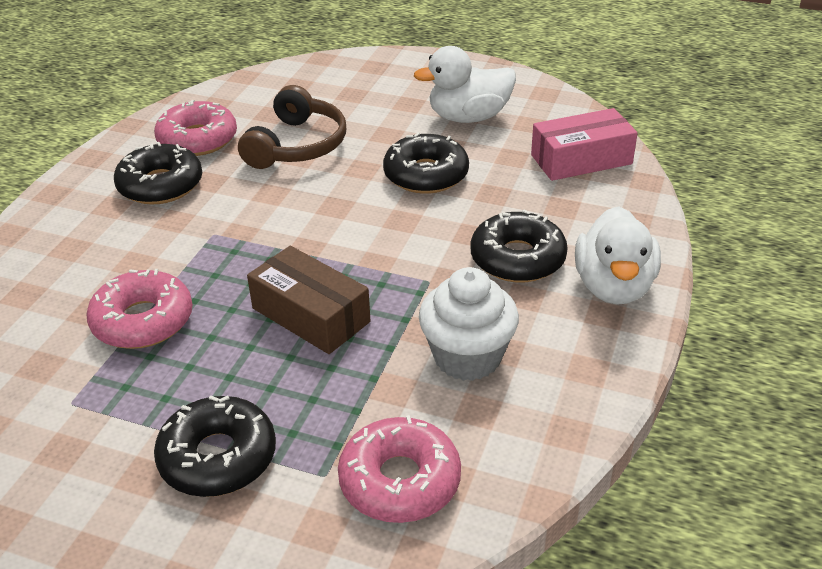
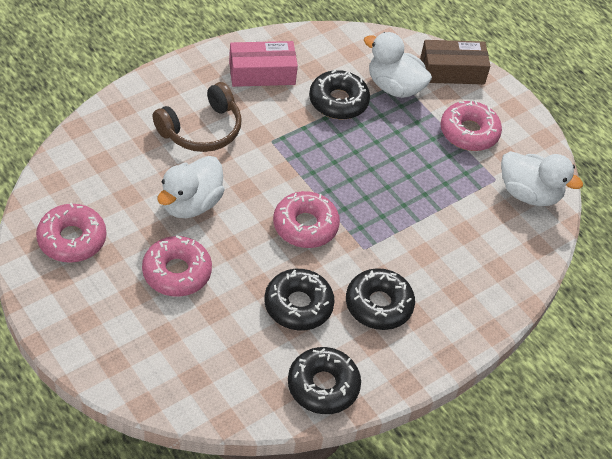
pink donut: 3 -> 4
white cupcake: 1 -> 0
white duck: 2 -> 3

